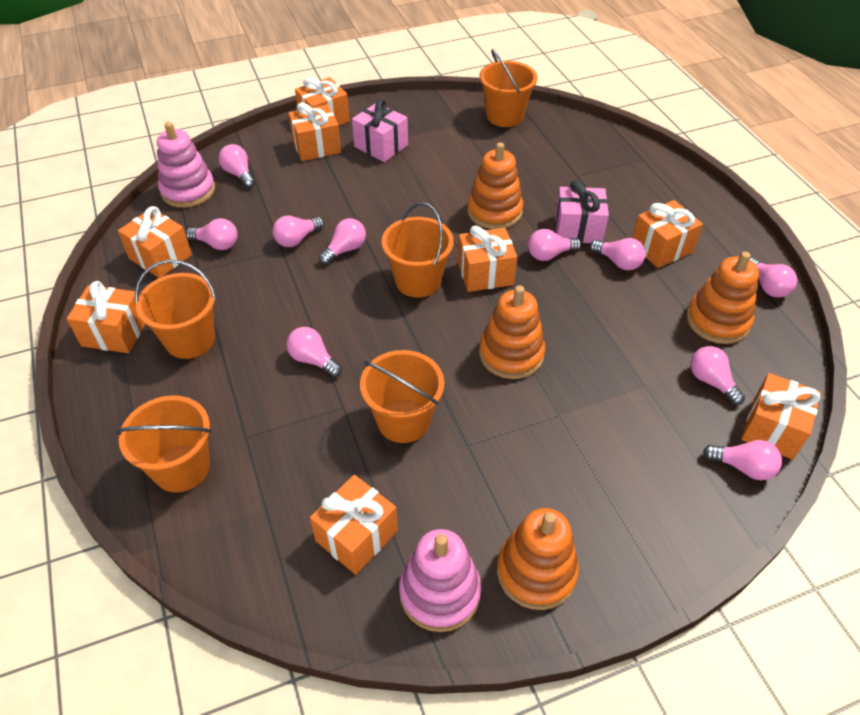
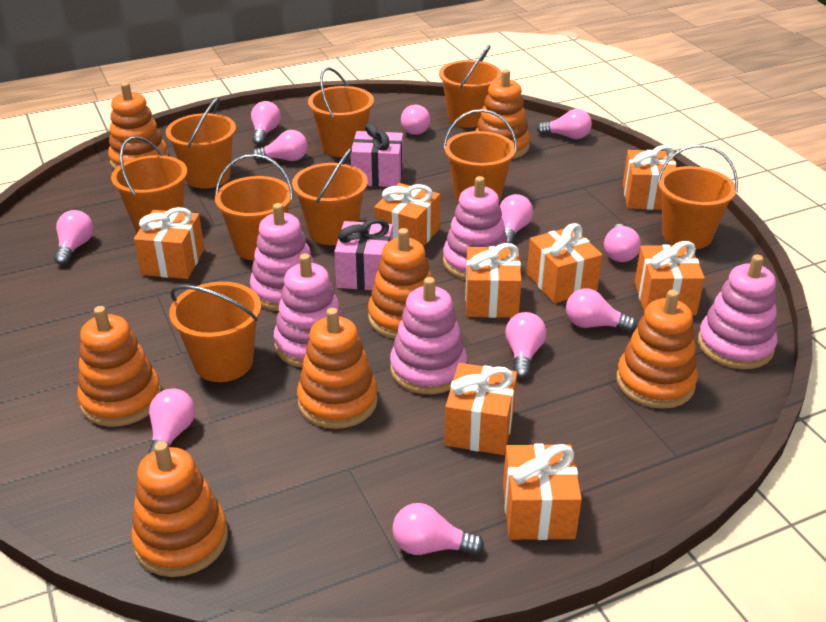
orange bucket: 5 -> 9
orange stacking toy: 4 -> 7
pink light bulb: 10 -> 11
pink stacking toy: 2 -> 5

